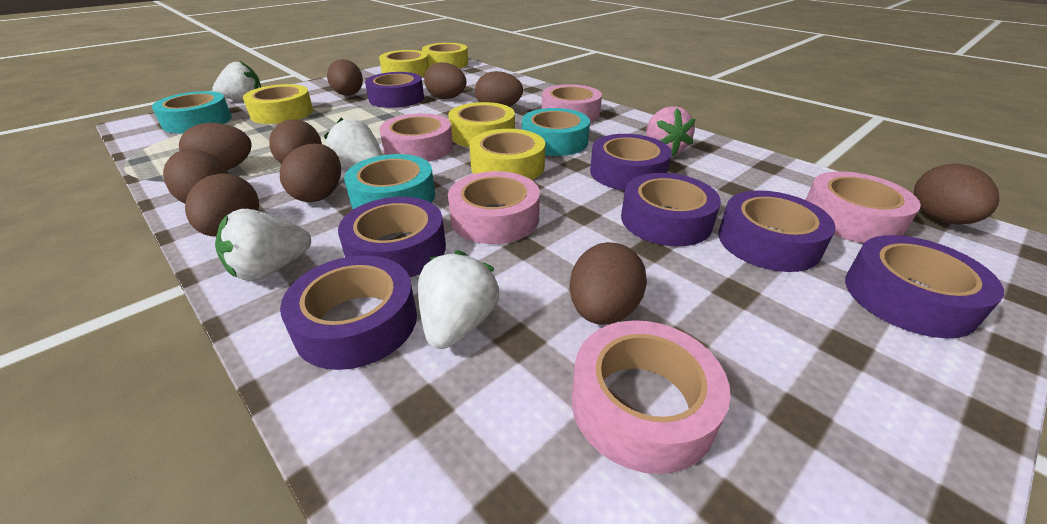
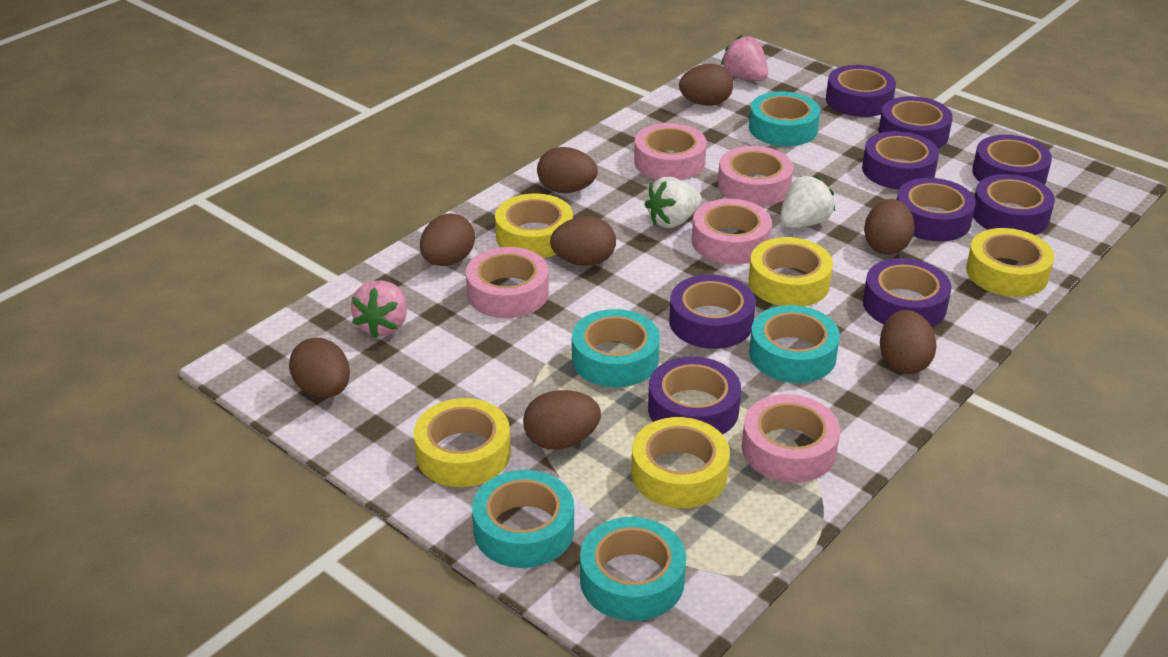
brown egg: 10 -> 8
pink strawberry: 1 -> 2
purple tape: 7 -> 9
turquoise tape: 3 -> 5
white strawberry: 4 -> 2

